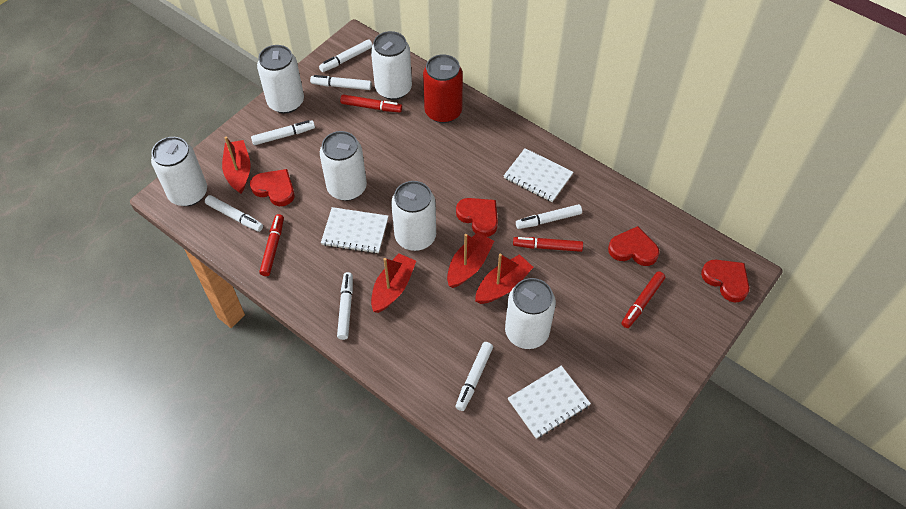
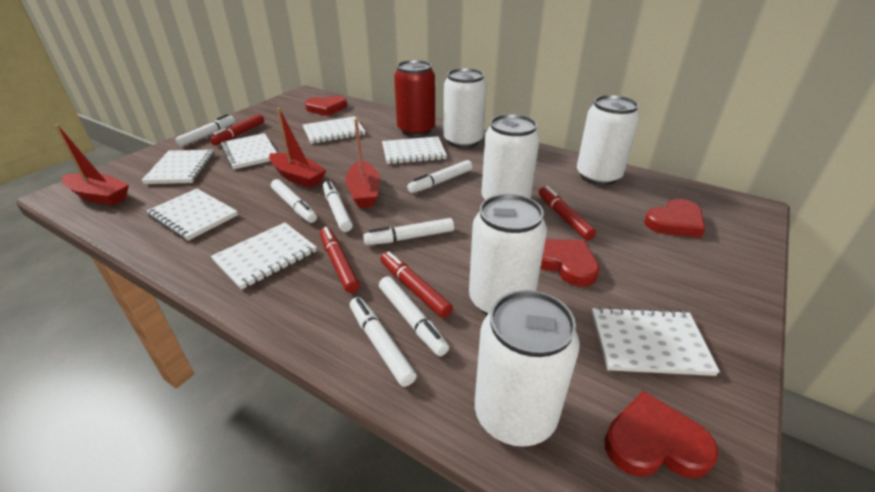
red boat: 4 -> 3
white can: 6 -> 5
white notebook: 3 -> 7

